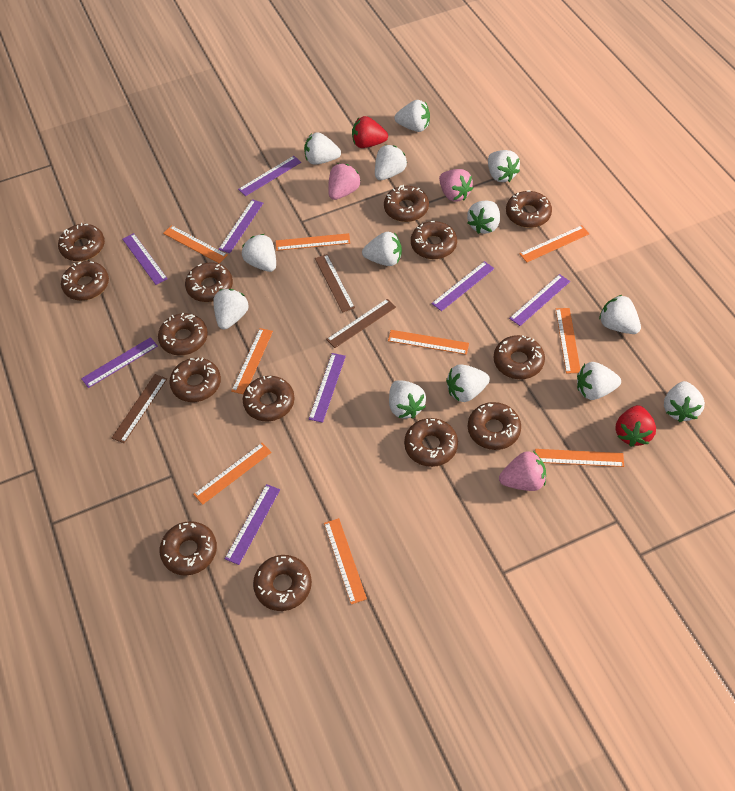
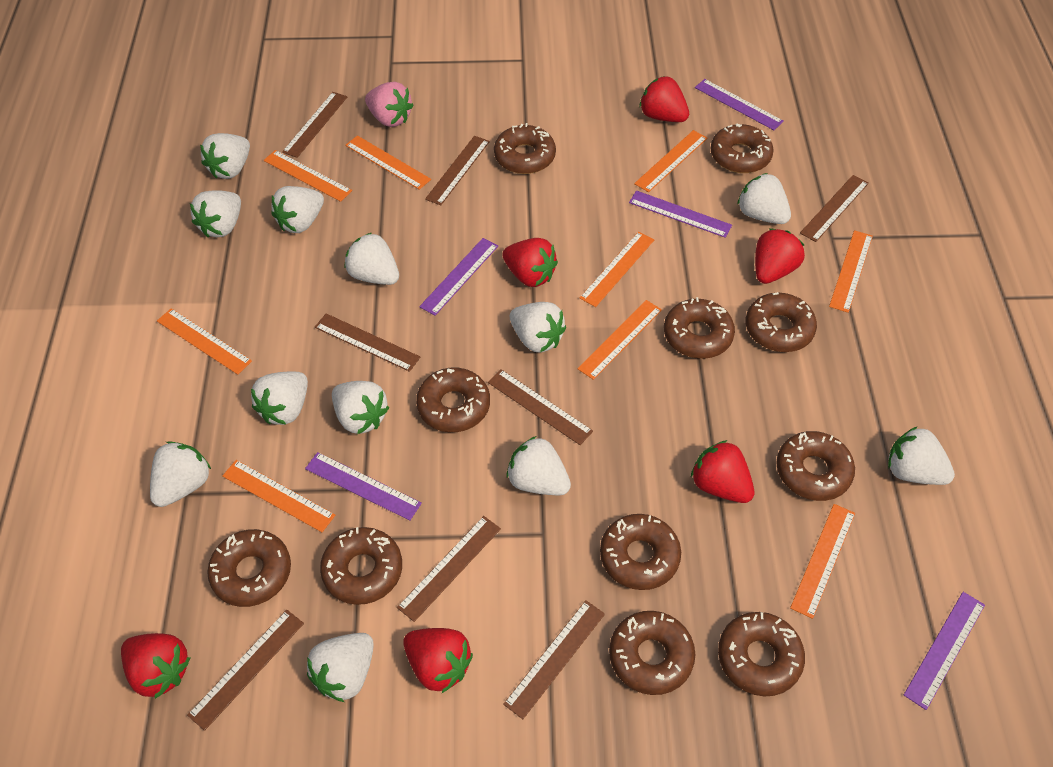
brown donut: 14 -> 11
brown ruler: 3 -> 8
pink strawberry: 3 -> 1
purple ruler: 8 -> 5
red strawberry: 2 -> 6
white strawberry: 13 -> 12

